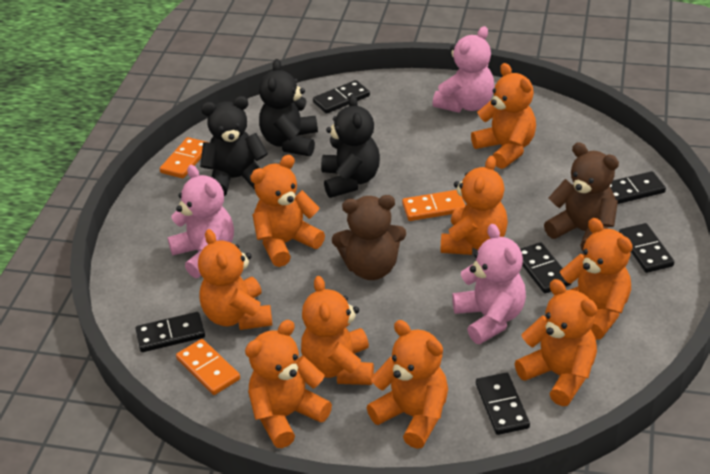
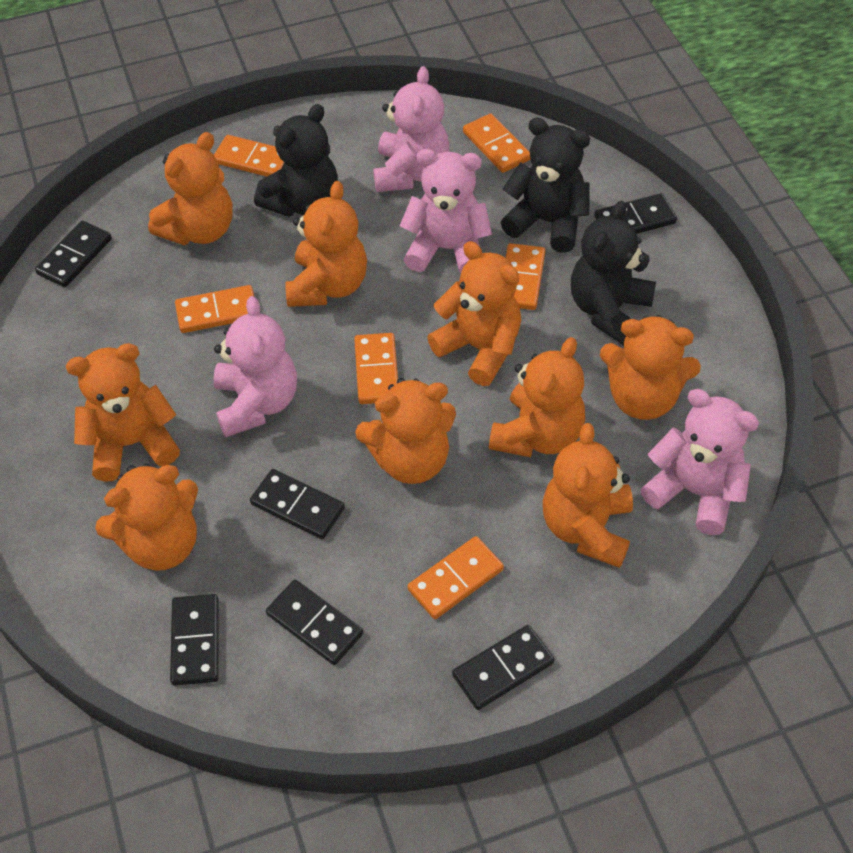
brown teddy bear: 2 -> 0
orange domino: 3 -> 6
pink teddy bear: 3 -> 4

